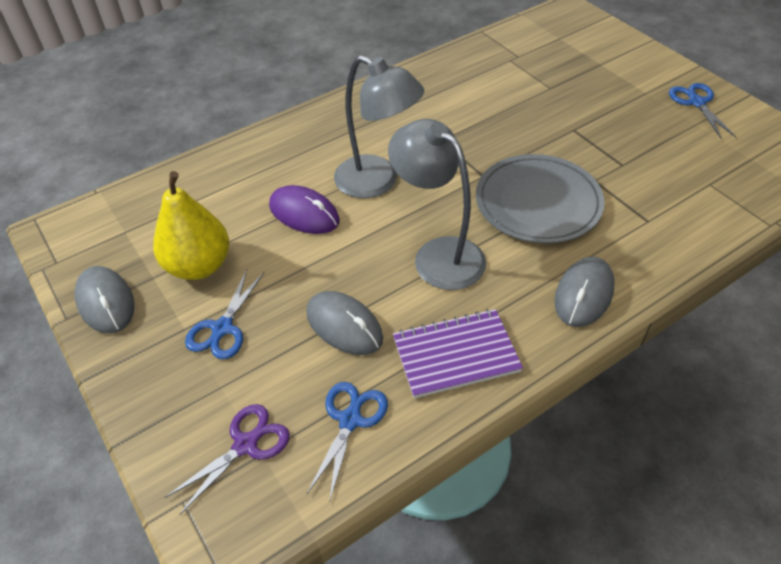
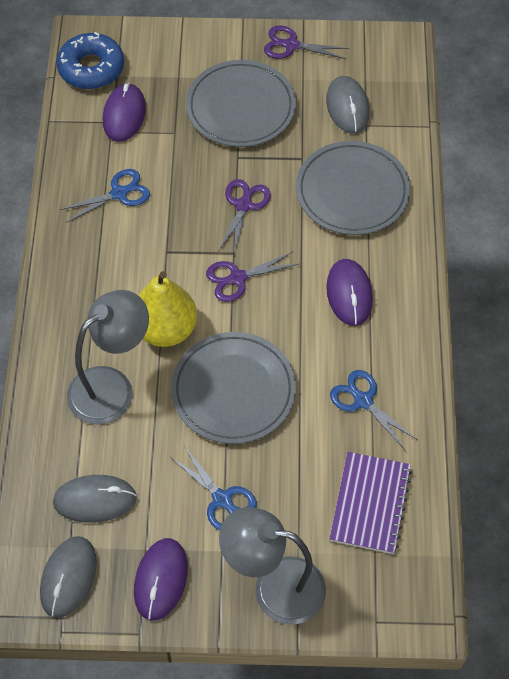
blue donut: 0 -> 1
grey plate: 1 -> 3
purple mouse: 1 -> 3
purple scissors: 1 -> 3

